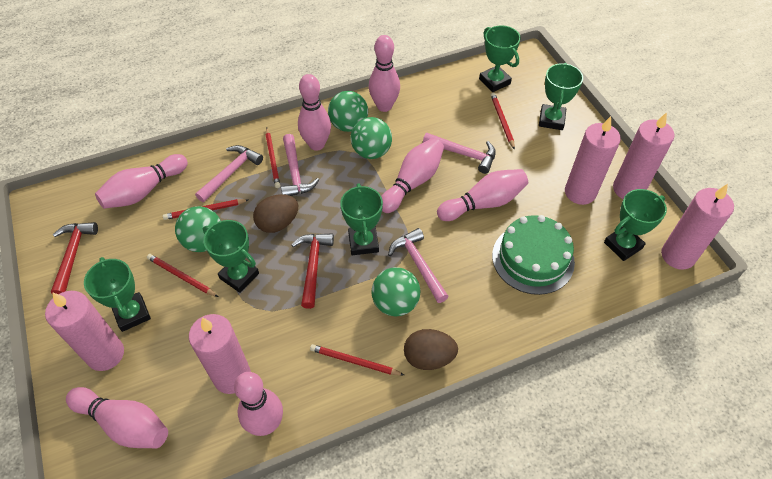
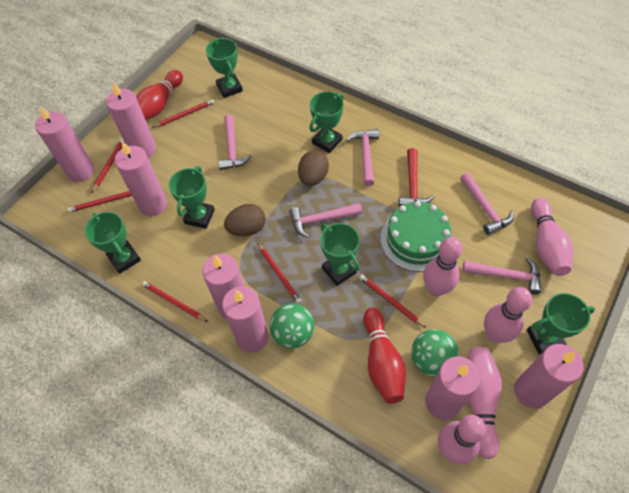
green ball: 4 -> 2
pink bowling pin: 7 -> 5
pink candle: 5 -> 7
pink hammer: 4 -> 5
red bowling pin: 0 -> 2
red hammer: 2 -> 1
red pencil: 5 -> 6

